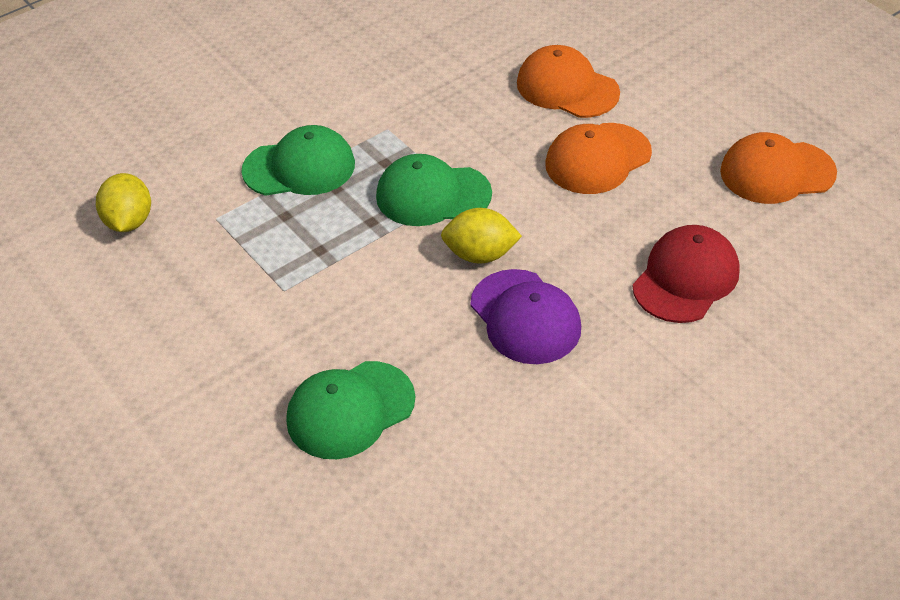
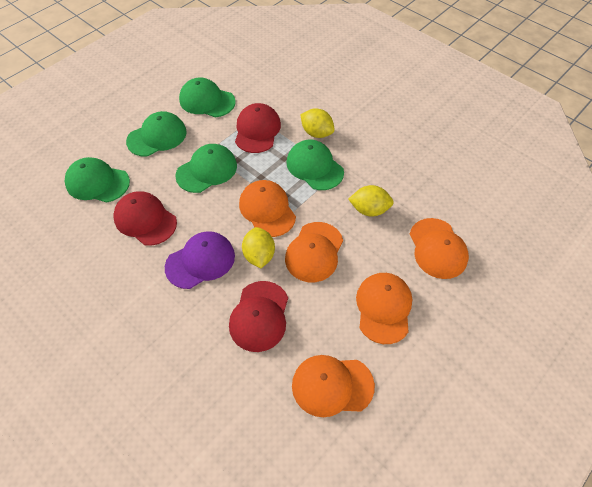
green cap: 3 -> 5
orange cap: 3 -> 5
red cap: 1 -> 3
yellow lemon: 2 -> 3

